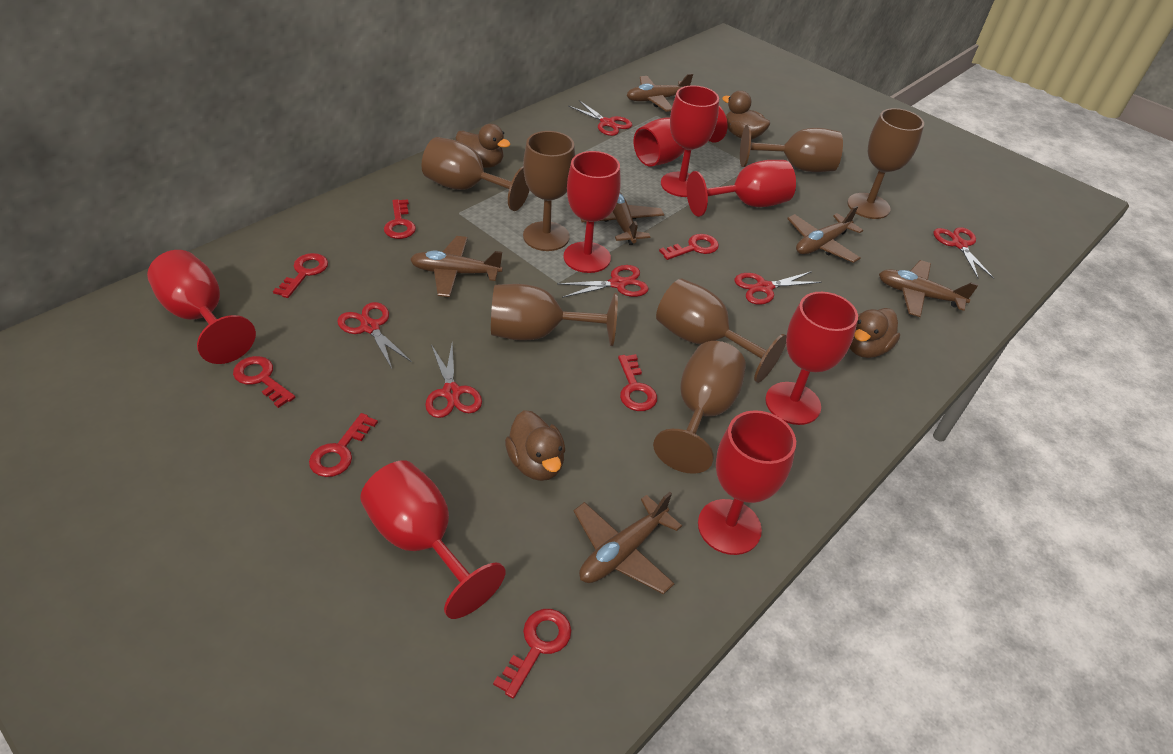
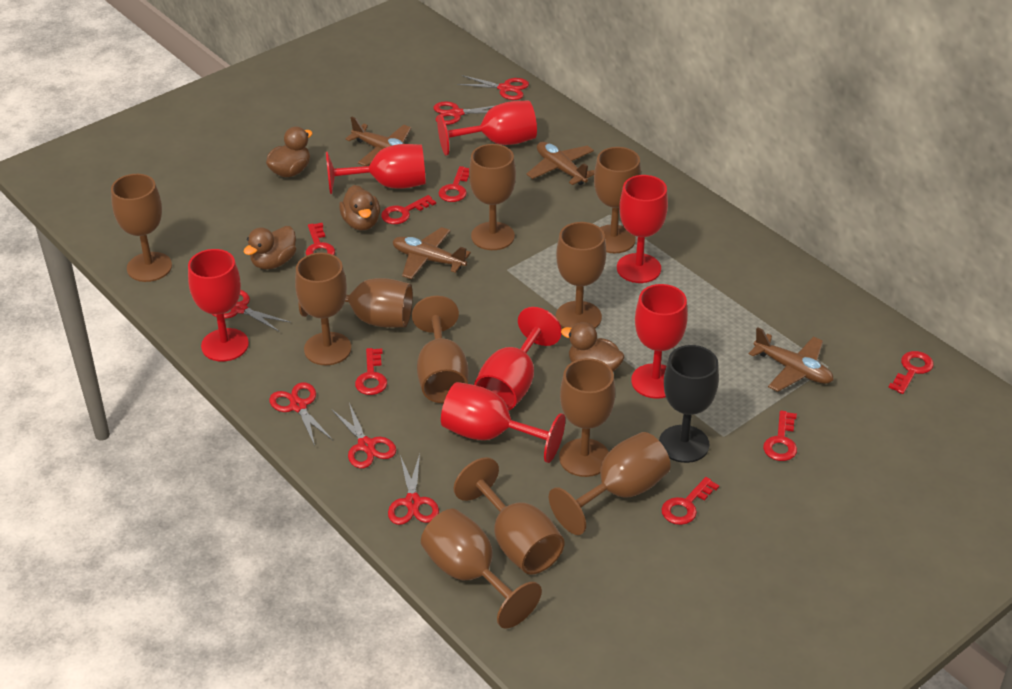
black goblet: 0 -> 1
brown goblet: 7 -> 11
brown plane: 6 -> 4
red goblet: 8 -> 7

